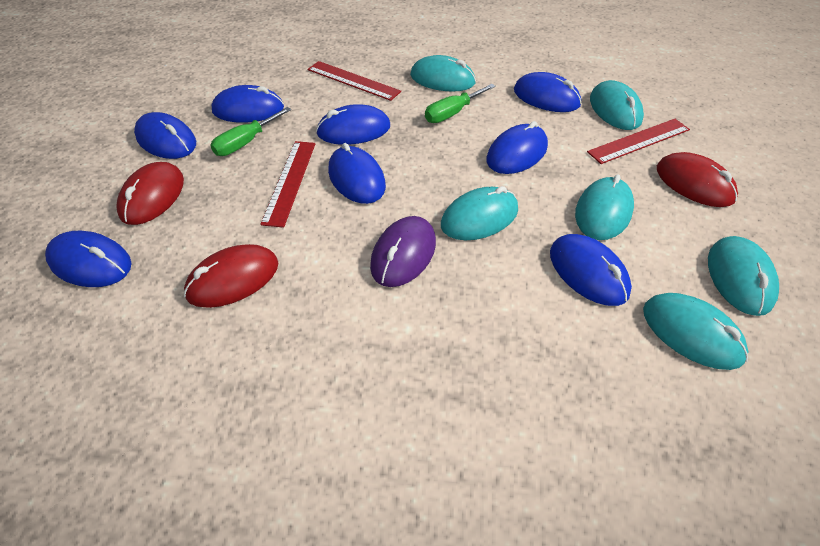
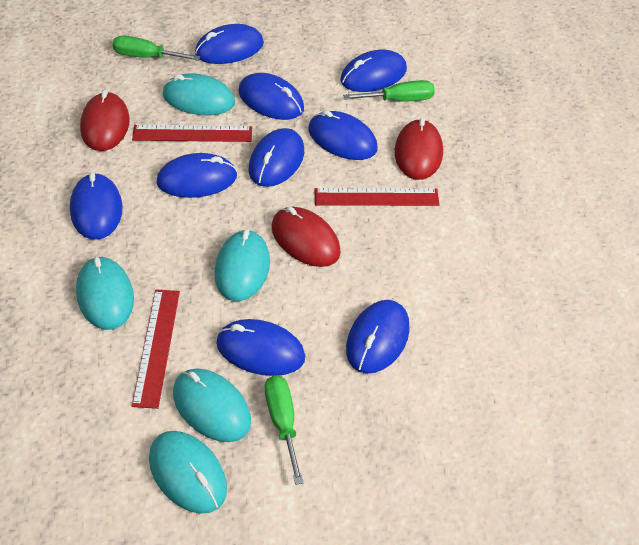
blue mouse: 8 -> 9
green screwdriver: 2 -> 3
purple mouse: 1 -> 0
turquoise mouse: 6 -> 5

